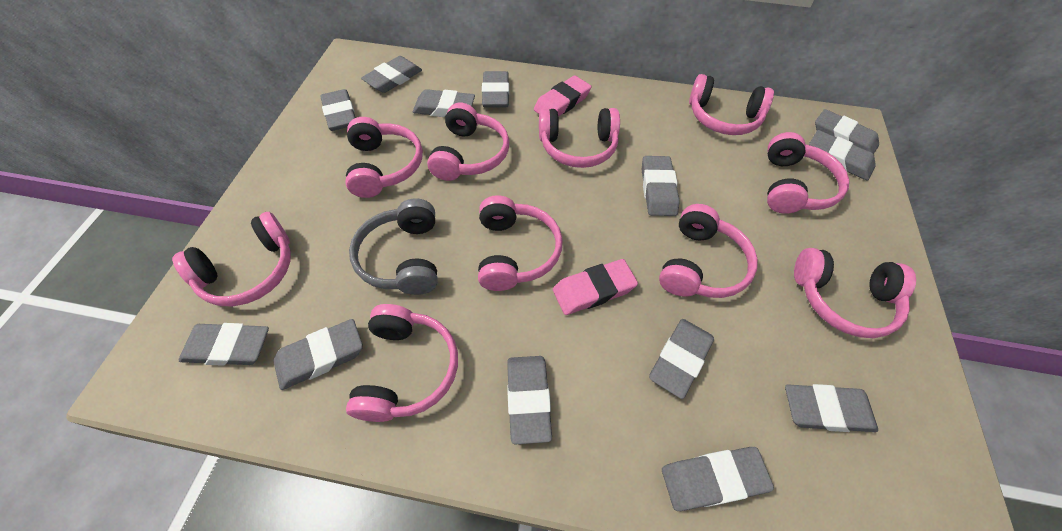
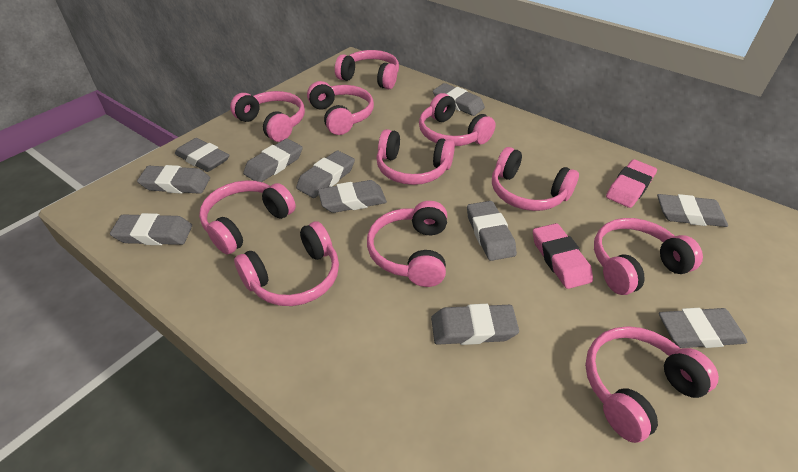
grey eraser: 13 -> 11
grey headphones: 1 -> 0
pink headphones: 10 -> 11

